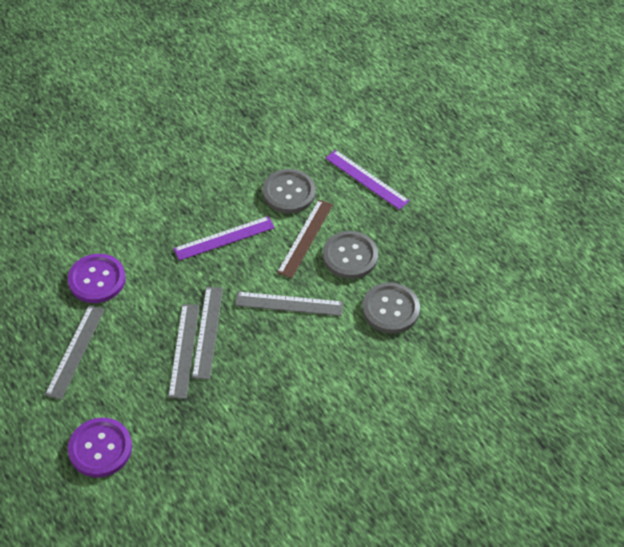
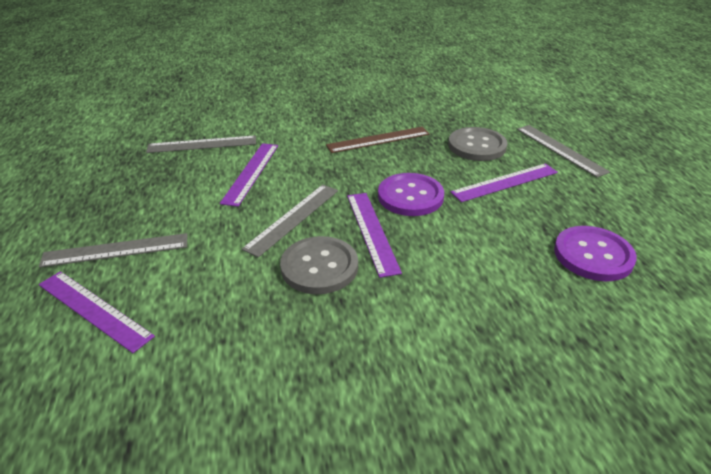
grey button: 3 -> 2
purple ruler: 2 -> 4

